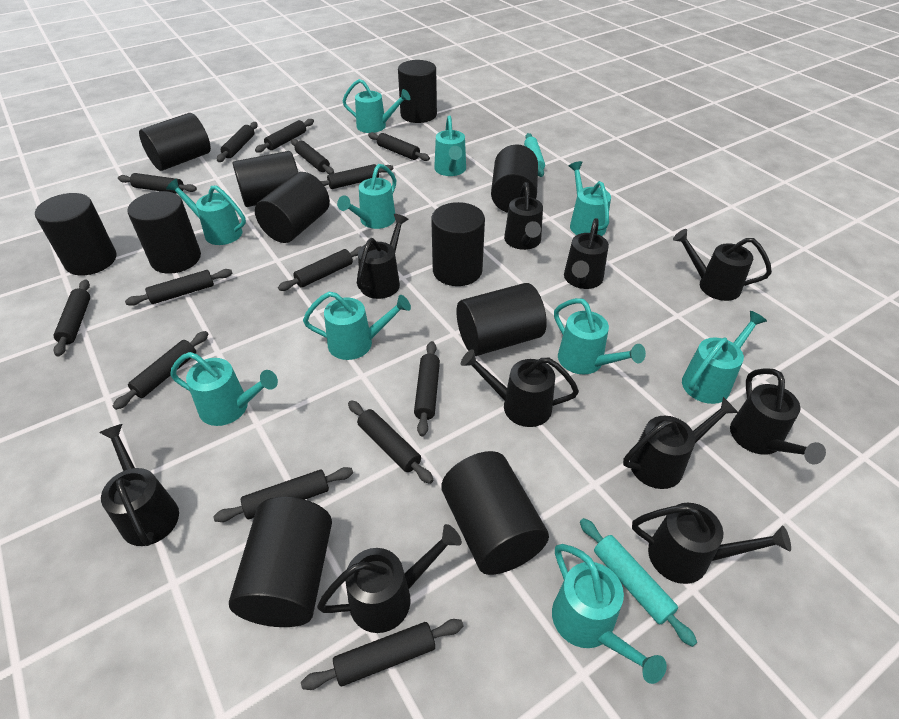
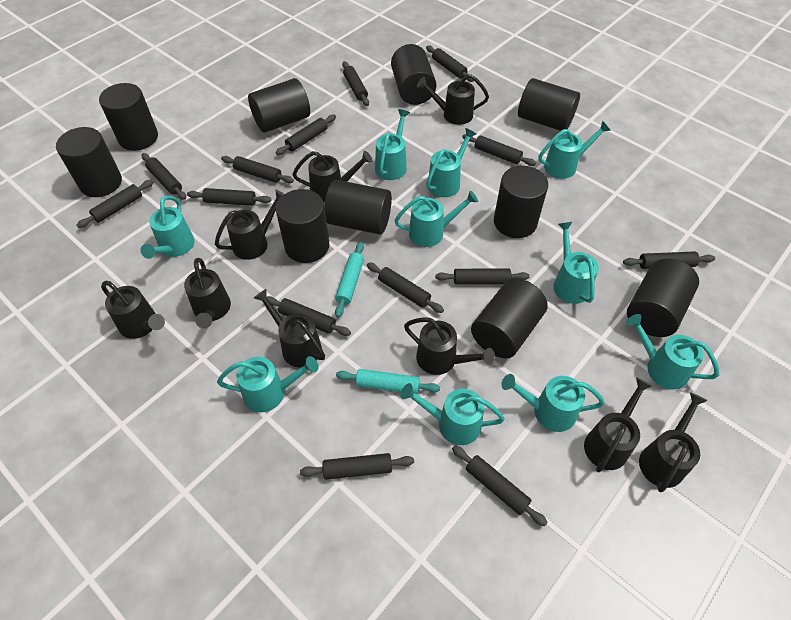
black cylinder: 11 -> 10
black watering can: 10 -> 9

